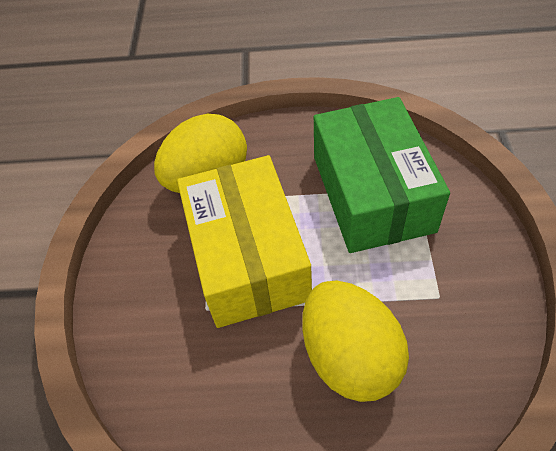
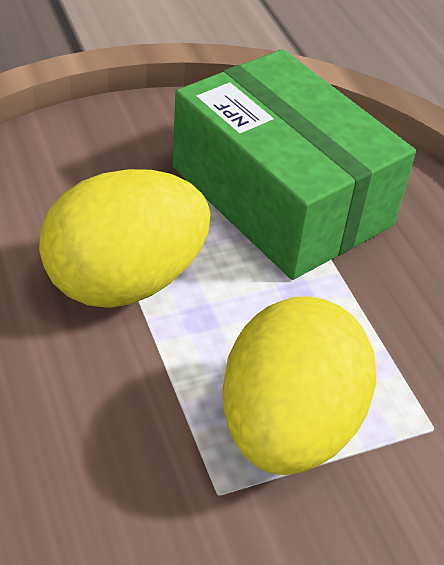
yellow box: 1 -> 0

